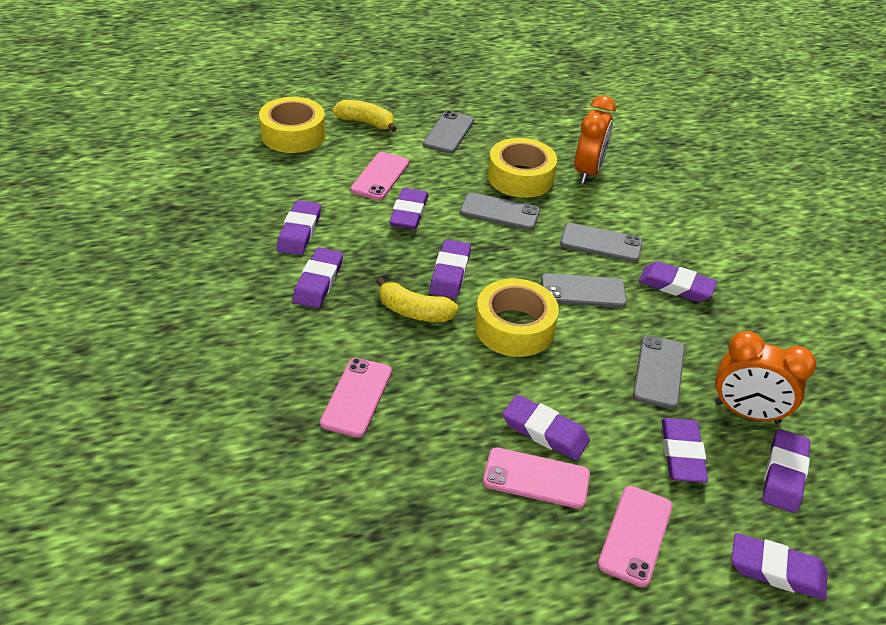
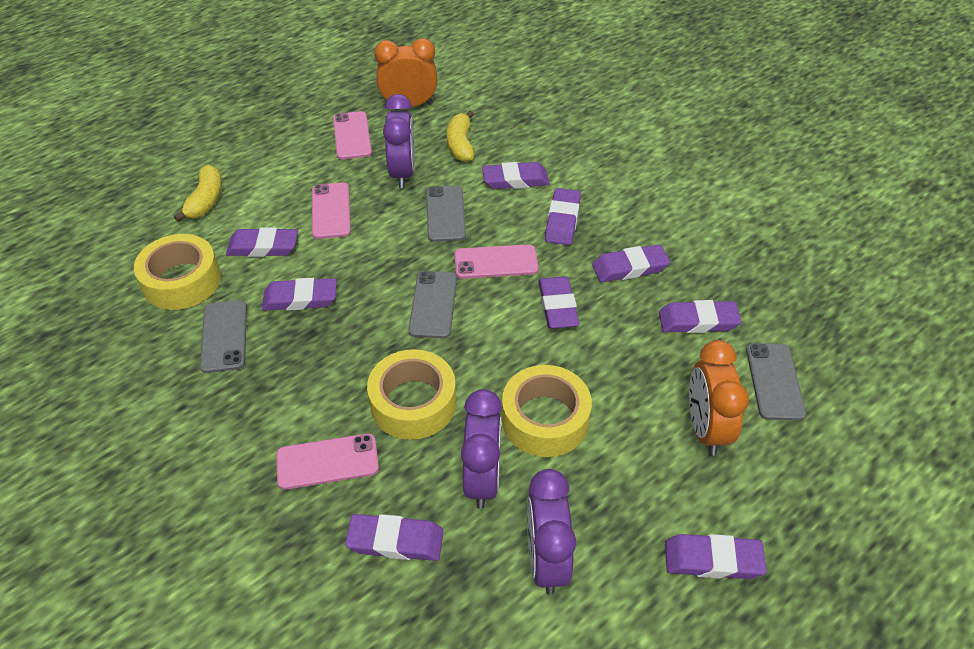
grey phone: 5 -> 4
purple clock: 0 -> 3

